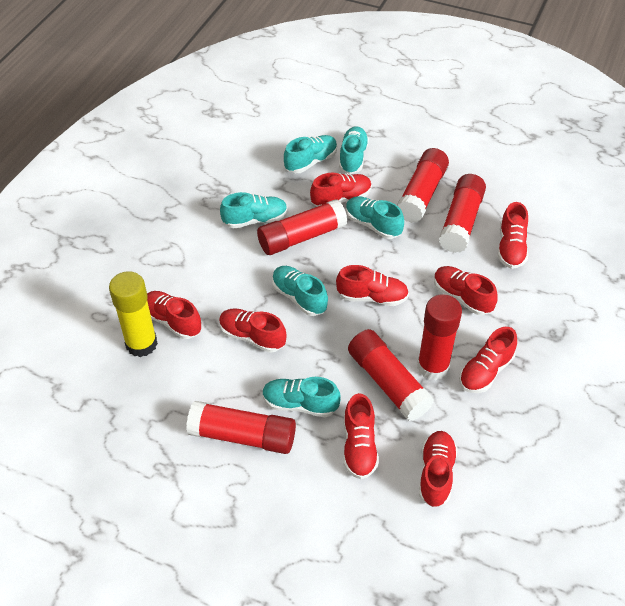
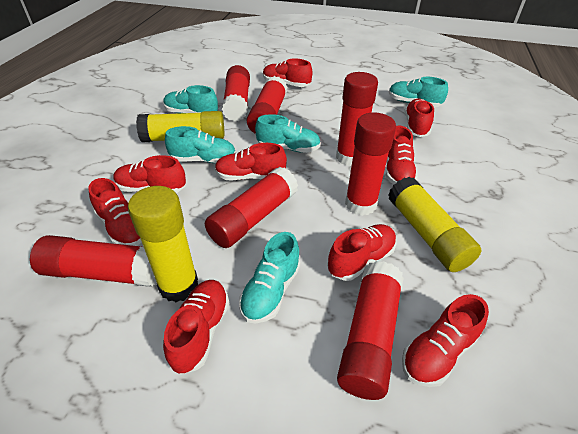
red glue stick: 6 -> 7
turquoise shoe: 6 -> 5
yellow glue stick: 1 -> 3

